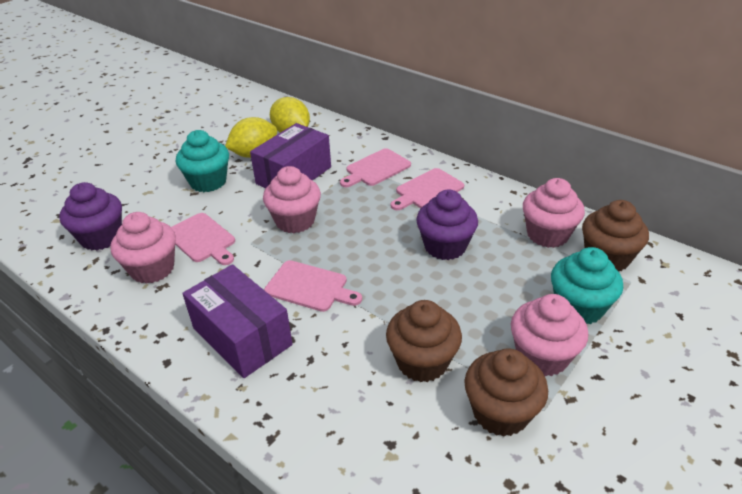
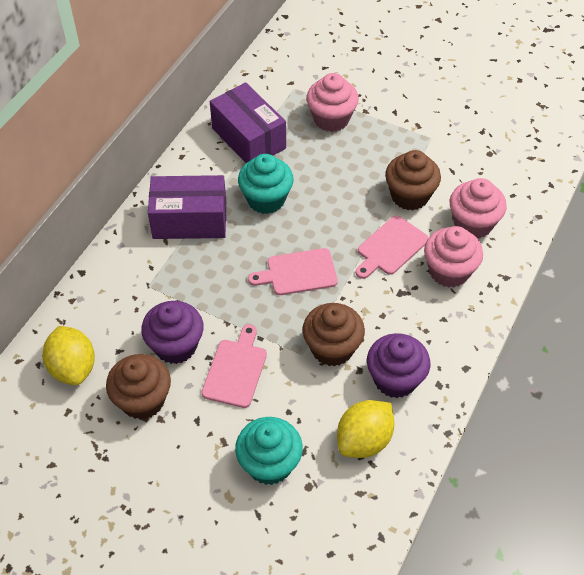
pink cupcake: 4 -> 3
pink cutting board: 4 -> 3

